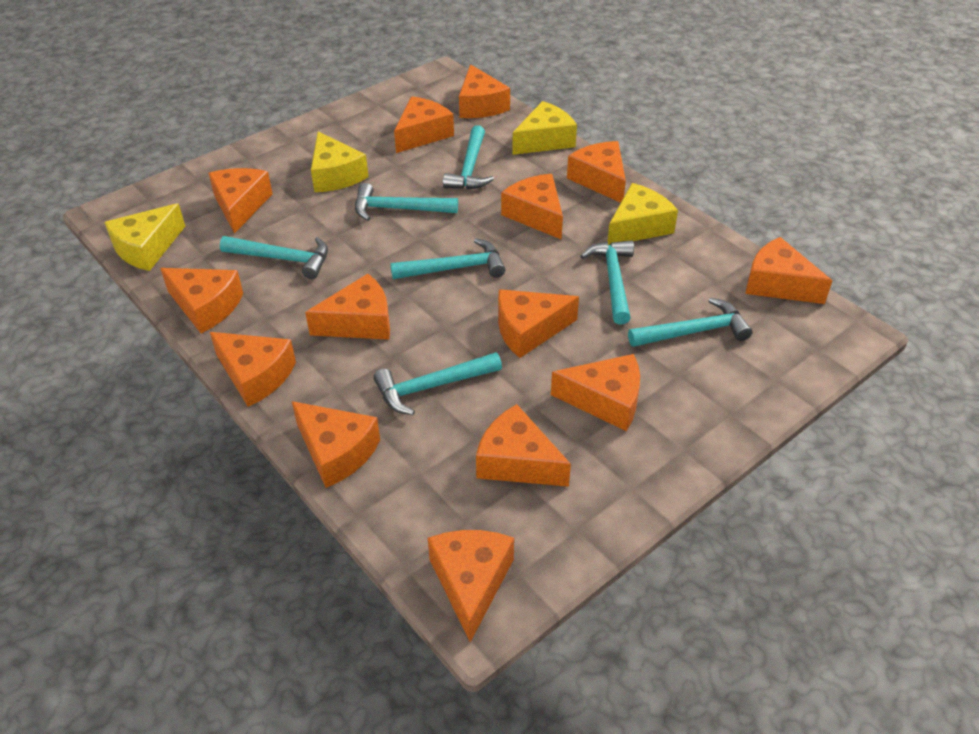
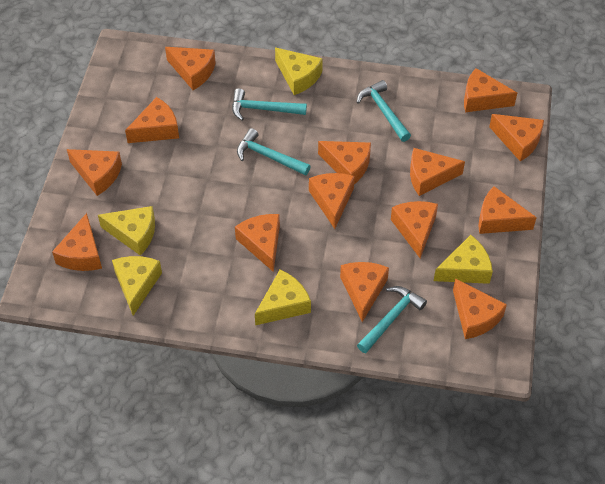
turquoise hammer: 7 -> 4
yellow cheese: 4 -> 5

